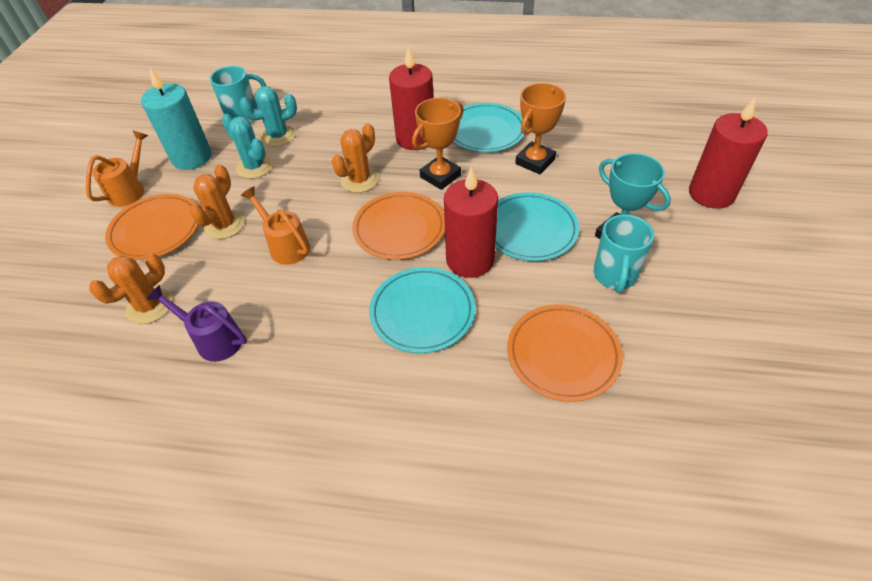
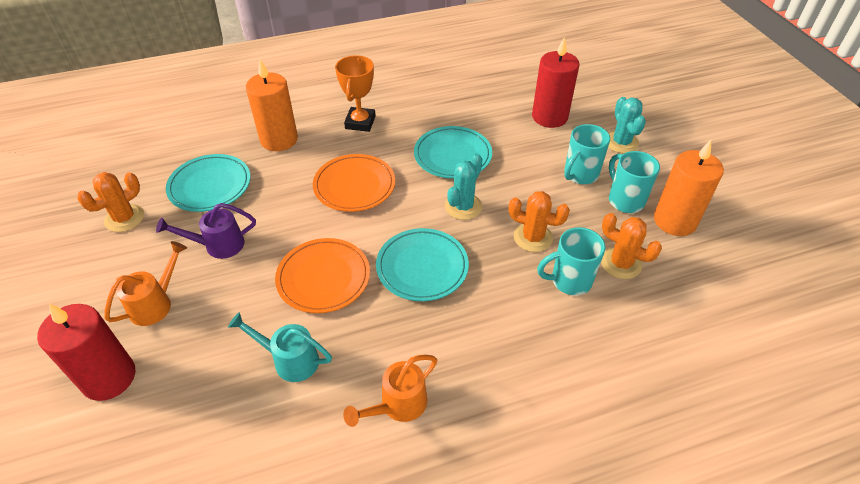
orange candle: 0 -> 2
orange plate: 3 -> 2
orange trophy: 2 -> 1
red candle: 3 -> 2
turquoise candle: 1 -> 0
turquoise mug: 2 -> 3
turquoise trophy: 1 -> 0
turquoise watering can: 0 -> 1

